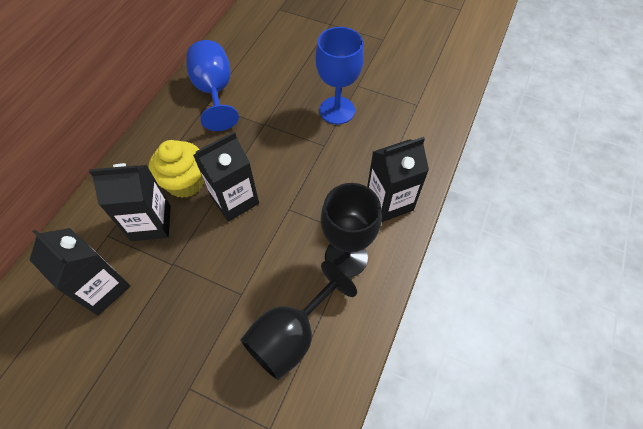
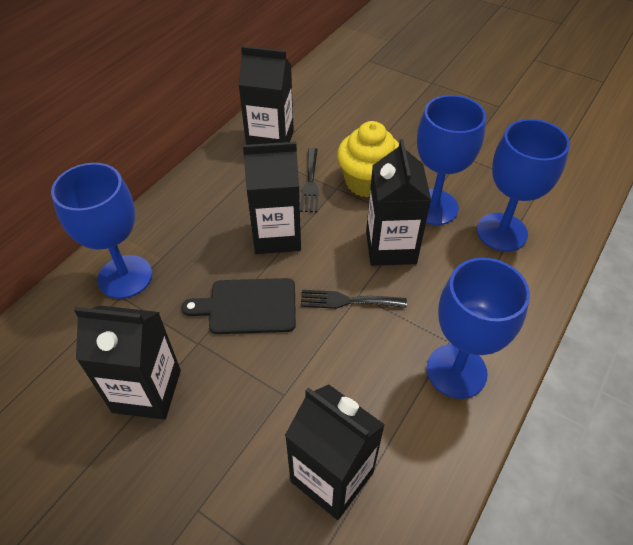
black carton: 4 -> 5
black cutting board: 0 -> 1
black fork: 0 -> 2
black goblet: 2 -> 0
blue goblet: 2 -> 4

